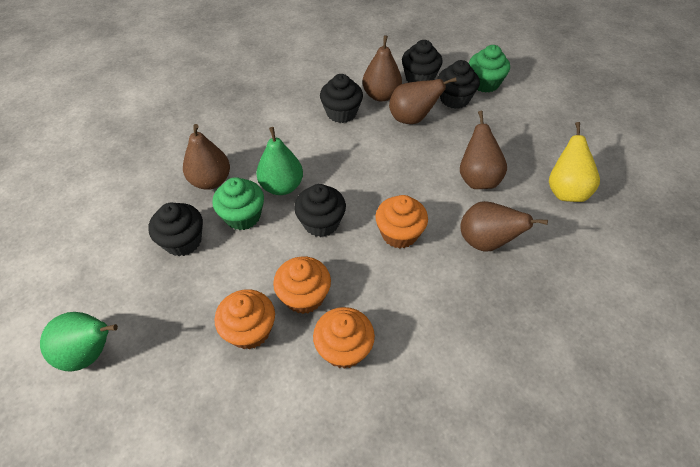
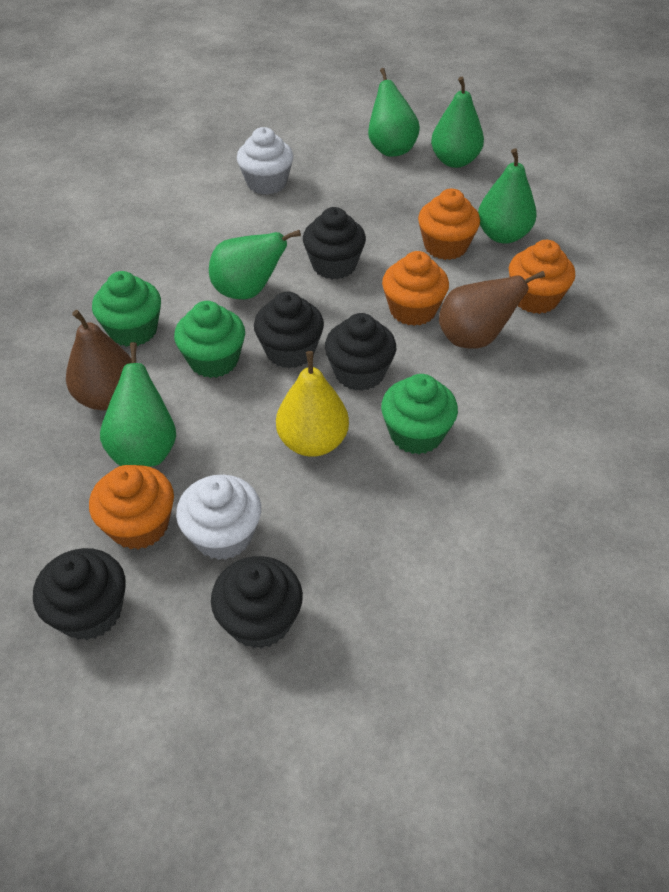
brown pear: 5 -> 2
green cupcake: 2 -> 3
green pear: 2 -> 5
white cupcake: 0 -> 2

